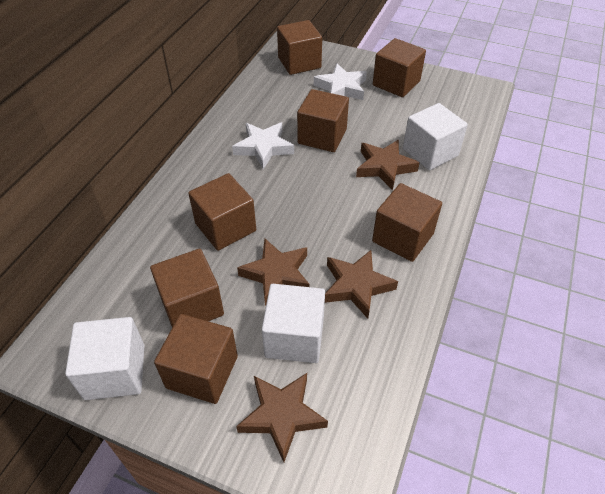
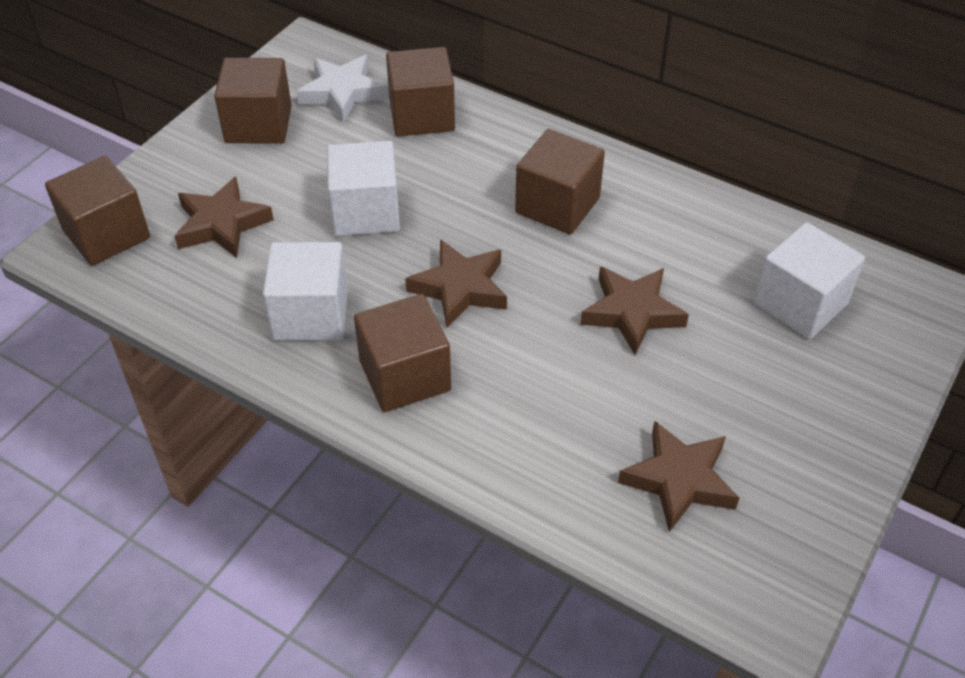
brown cube: 7 -> 5
white star: 2 -> 1

